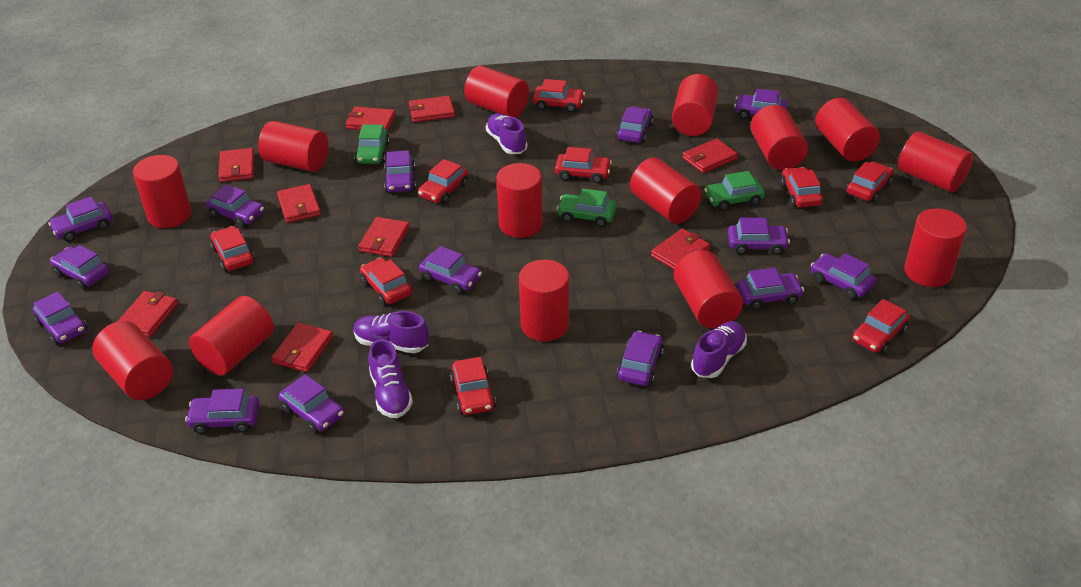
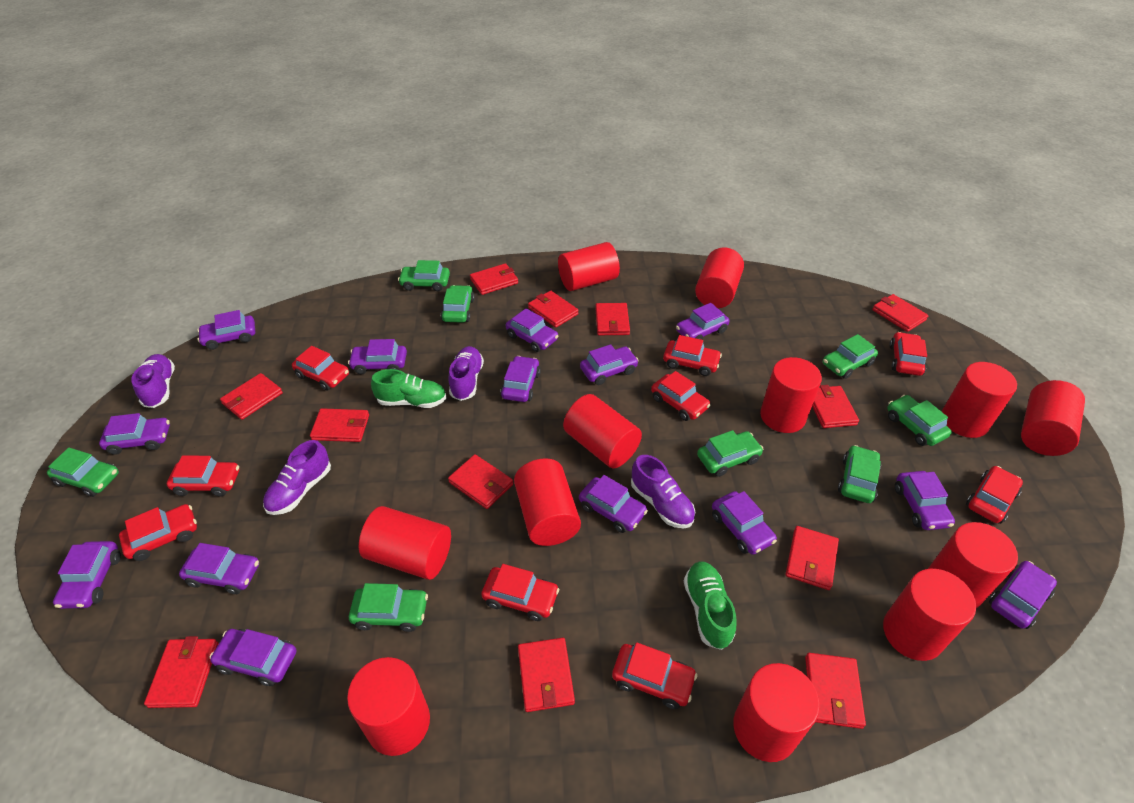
green car: 3 -> 8
green shoe: 0 -> 2
red cylinder: 14 -> 12
red wallet: 9 -> 12

